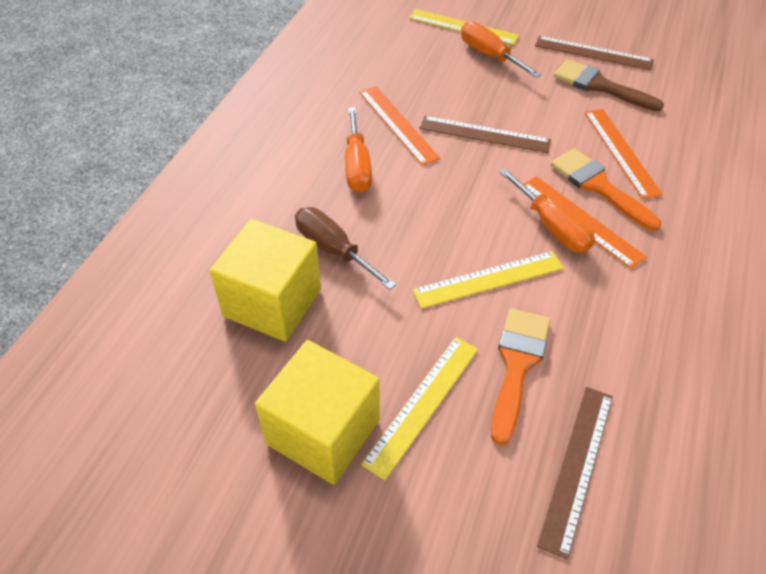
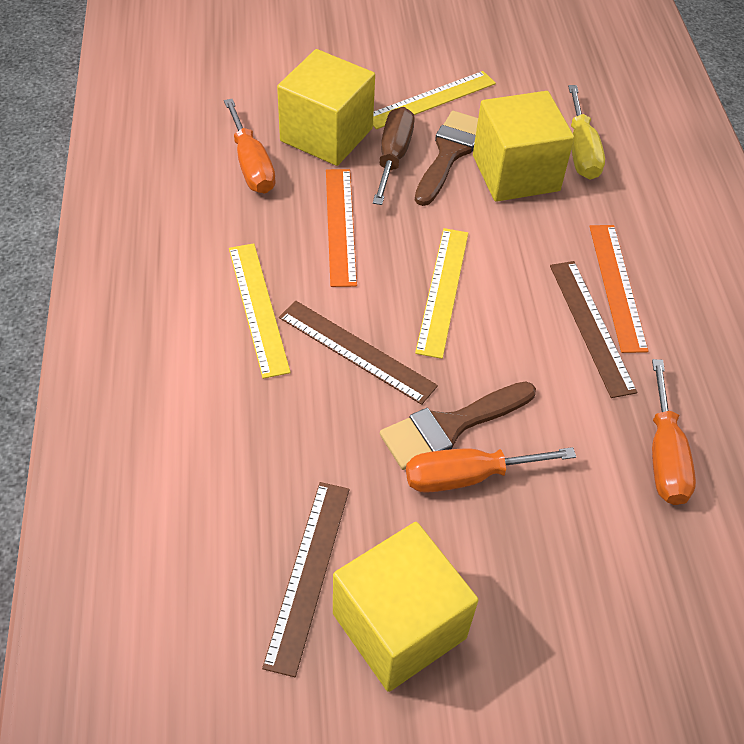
brown brush: 1 -> 2
orange brush: 2 -> 0
orange ruler: 3 -> 2
yellow cube: 2 -> 3
yellow screwdriver: 0 -> 1

